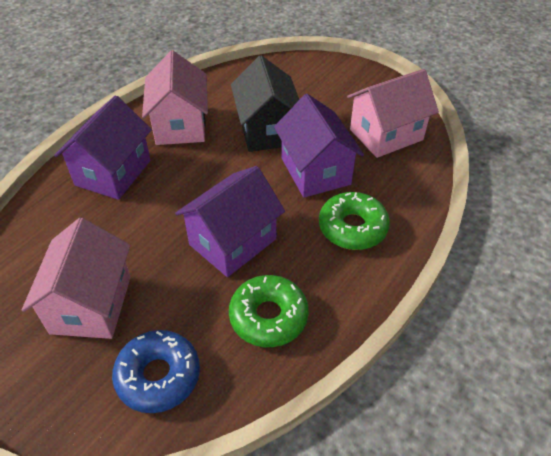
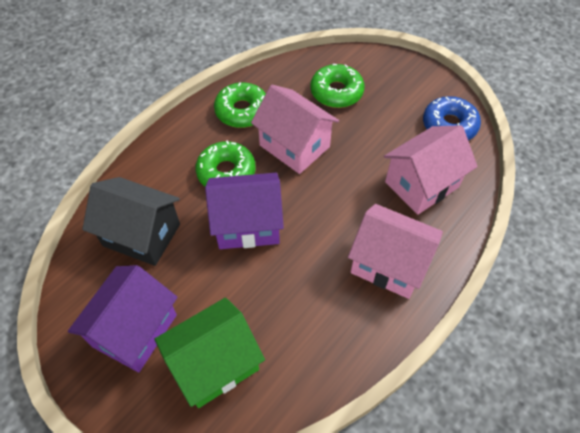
green donut: 2 -> 3
green house: 0 -> 1
purple house: 3 -> 2

